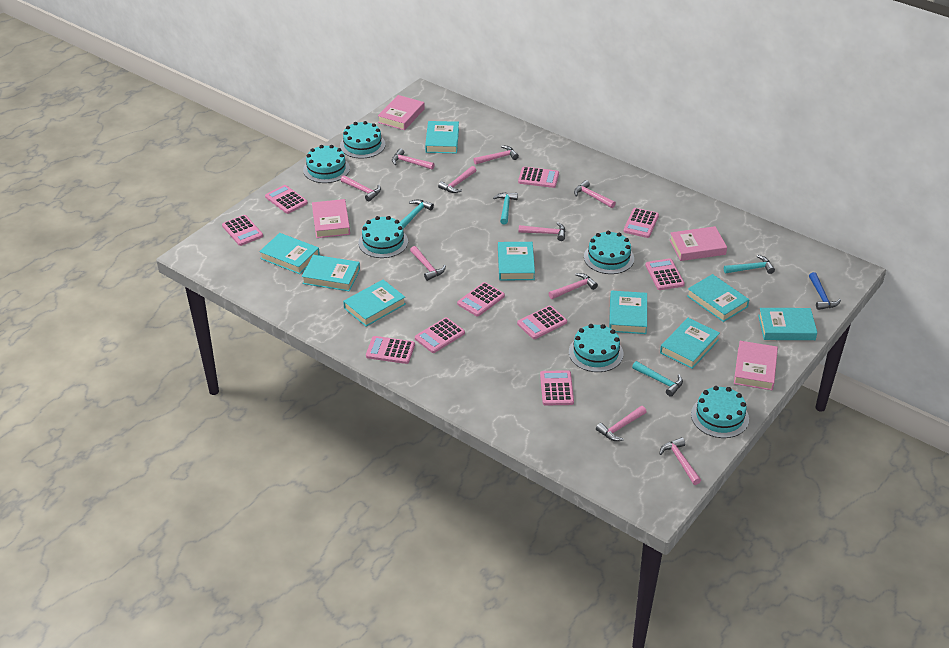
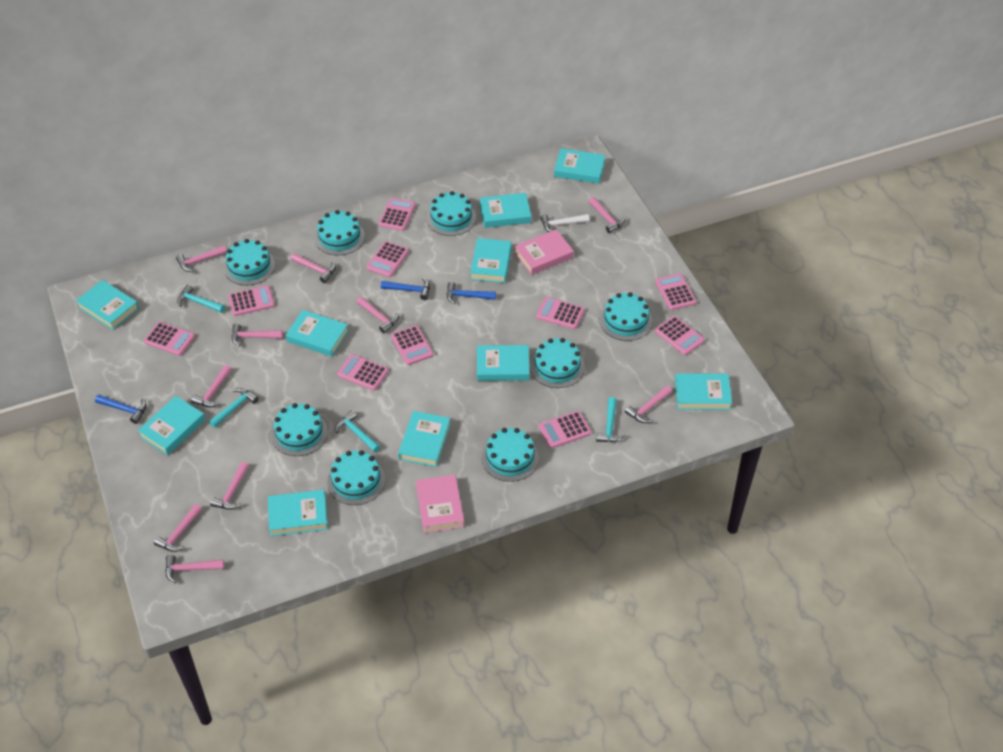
blue hammer: 1 -> 3
pink book: 4 -> 2
turquoise book: 9 -> 10
turquoise cake: 6 -> 8
white hammer: 0 -> 1

